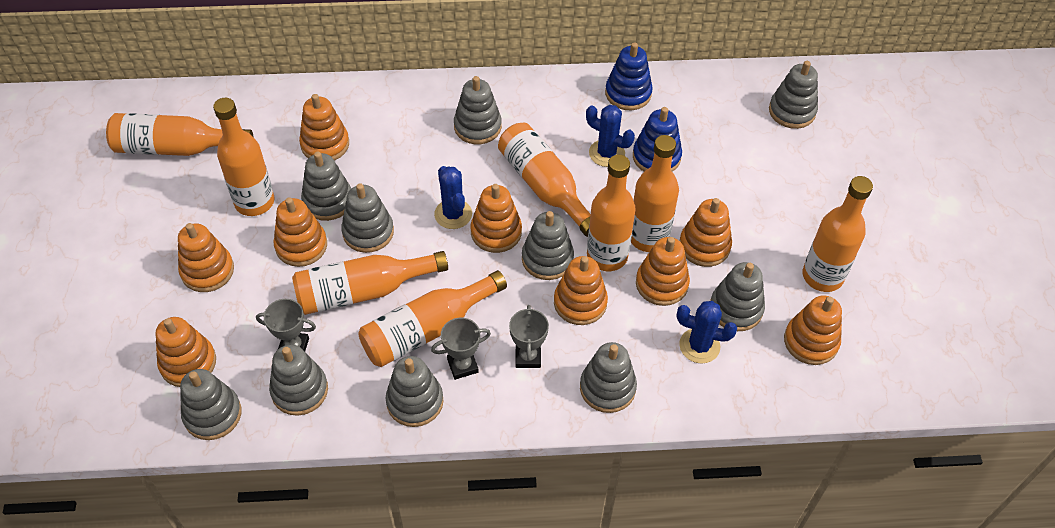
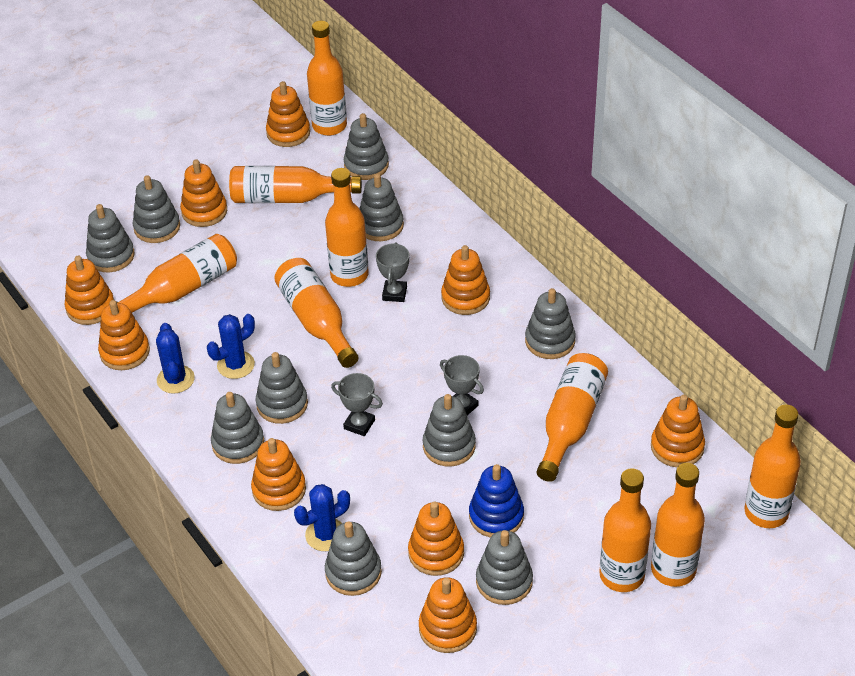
blue stacking toy: 2 -> 1
orange bottle: 8 -> 9

